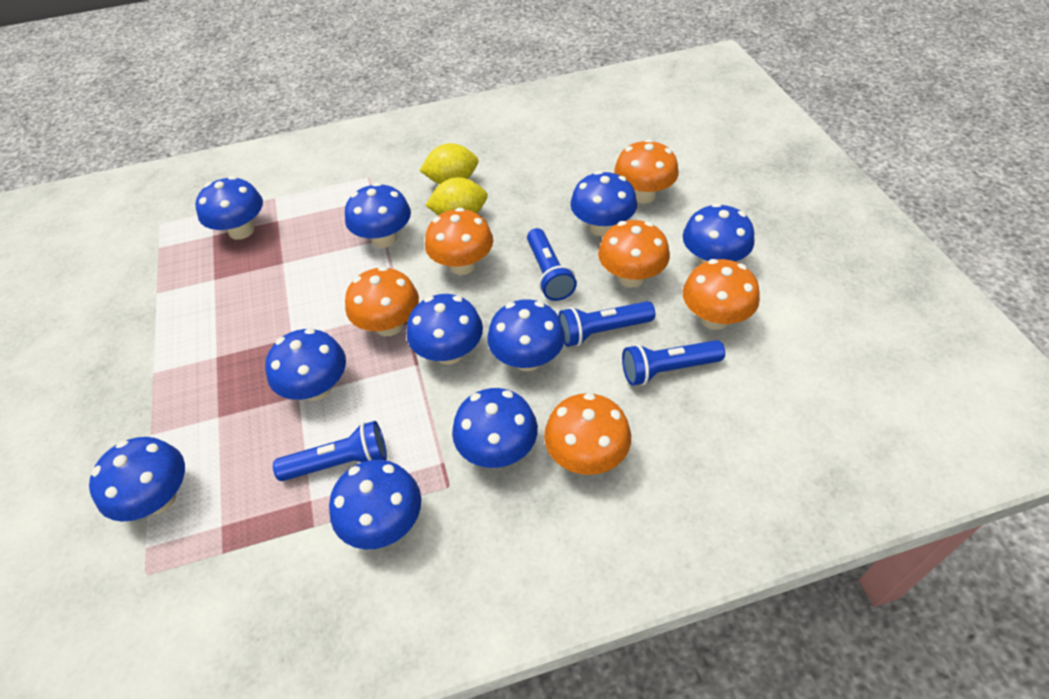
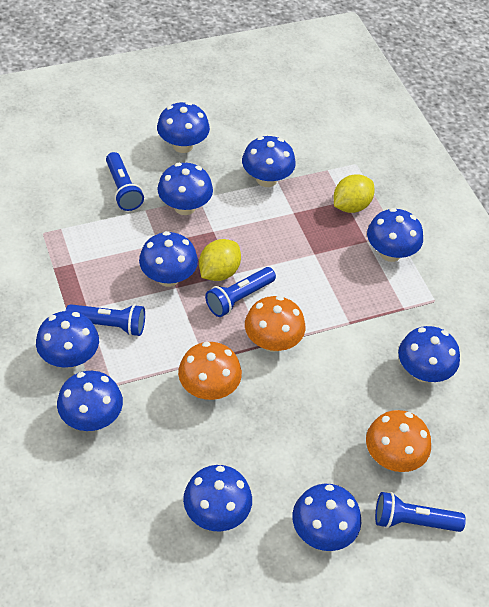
orange mushroom: 6 -> 3

